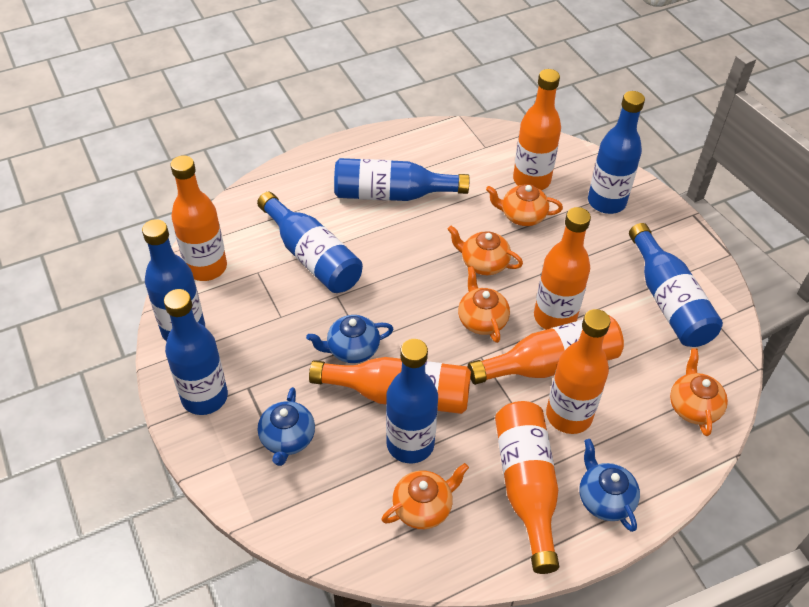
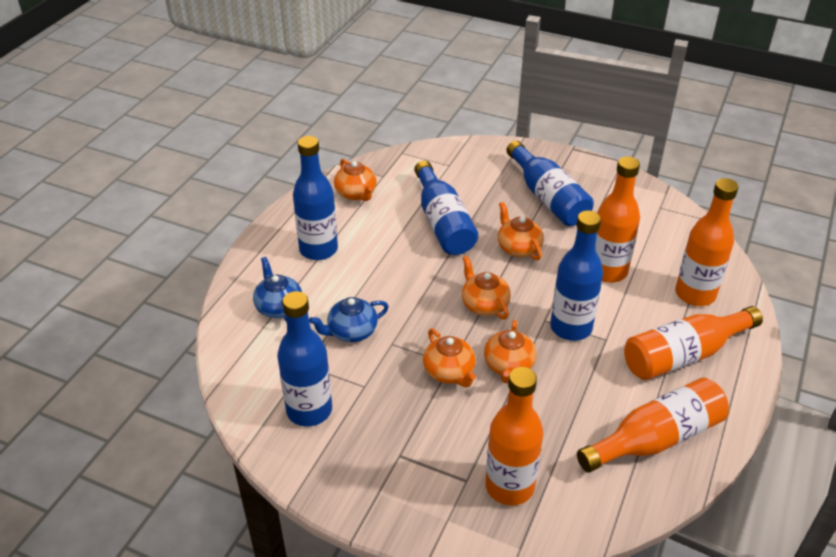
blue bottle: 7 -> 5
blue teapot: 3 -> 2
orange bottle: 7 -> 5

